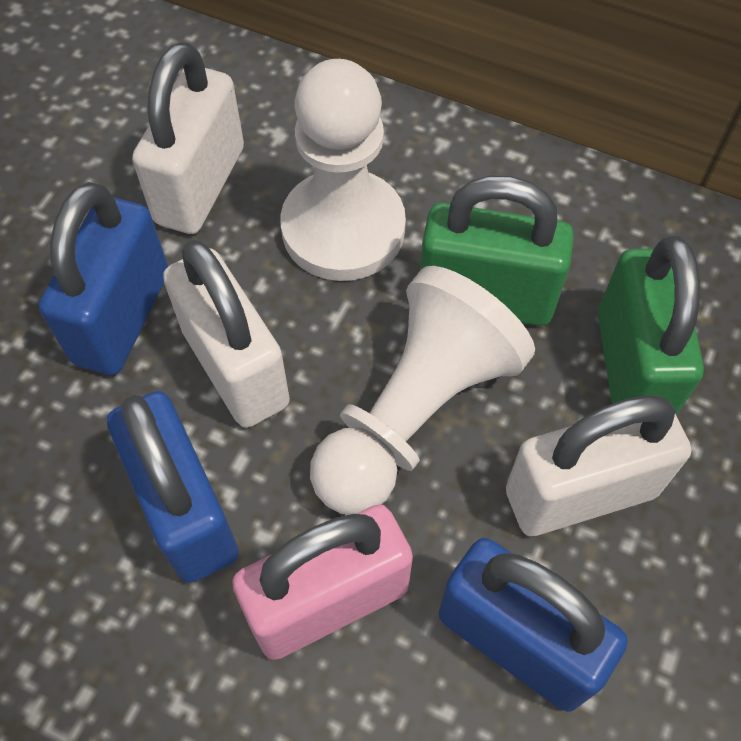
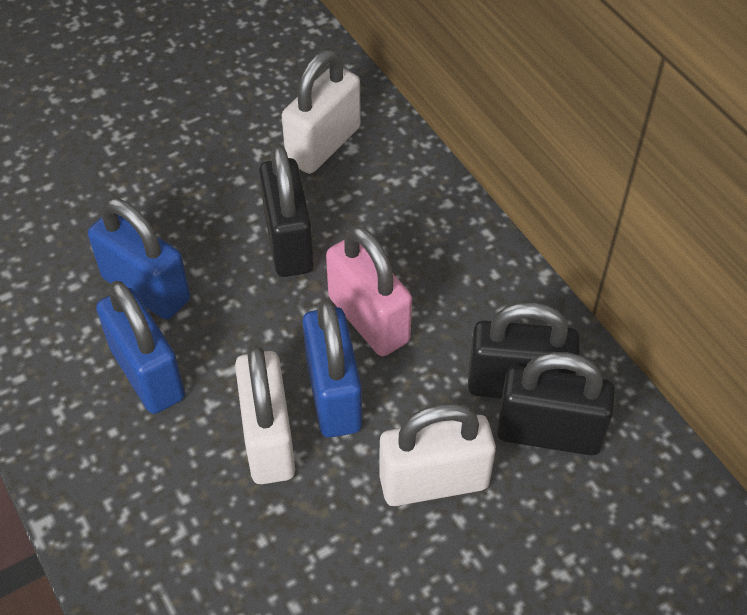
black padlock: 0 -> 3
green padlock: 2 -> 0
white pawn: 2 -> 0

